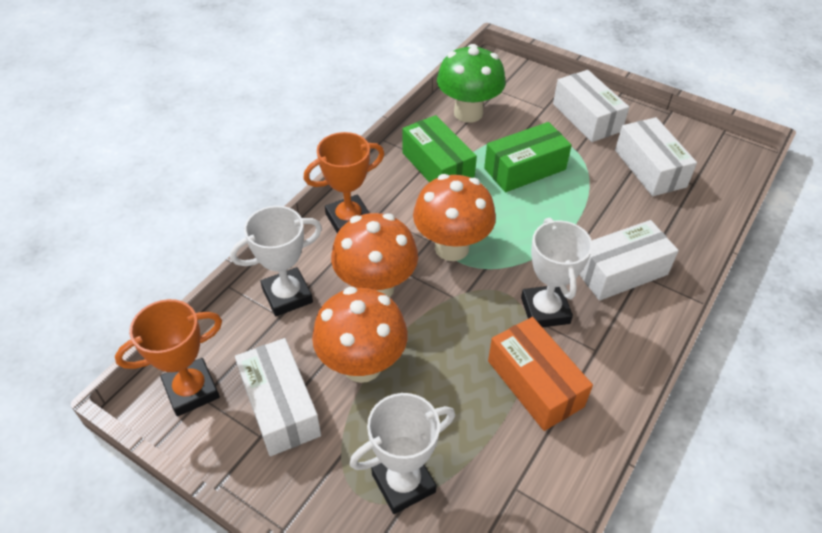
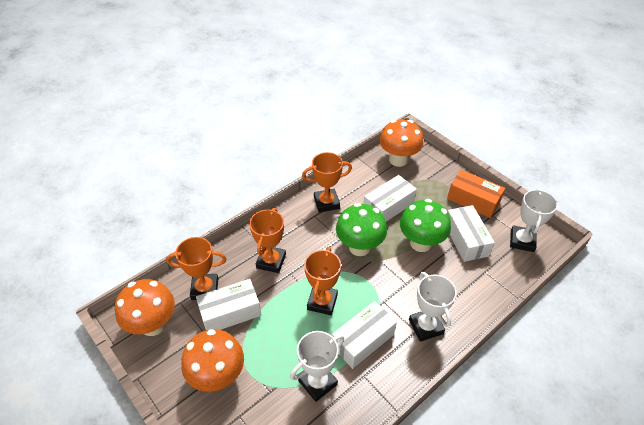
green box: 2 -> 0
green mushroom: 1 -> 2
orange trophy: 2 -> 4

